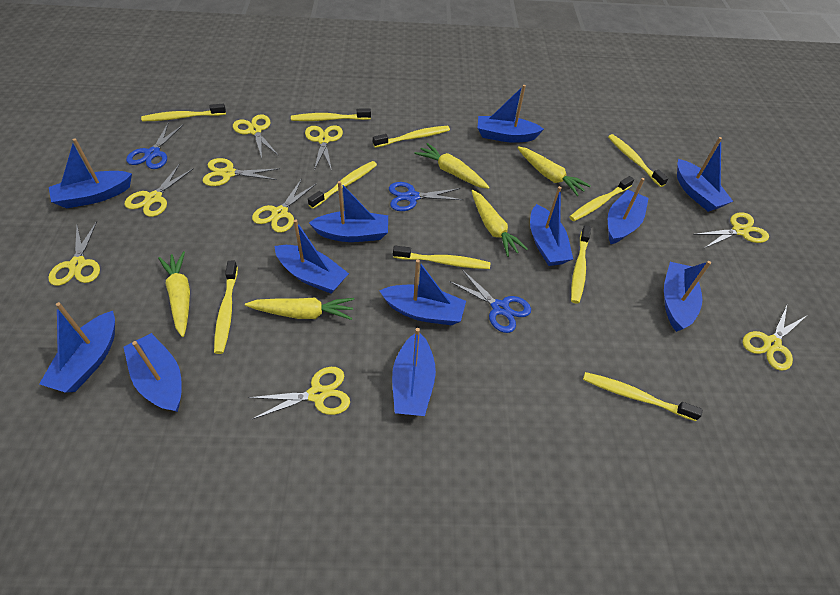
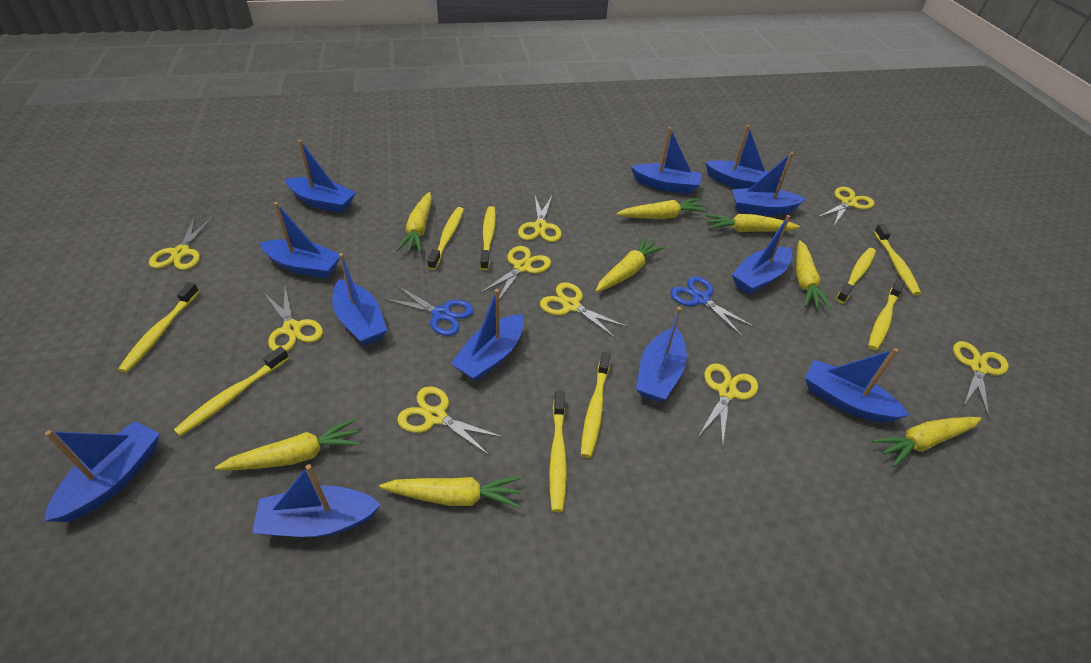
blue scissors: 3 -> 2
yellow carrot: 5 -> 8
yellow toothbrush: 10 -> 9

